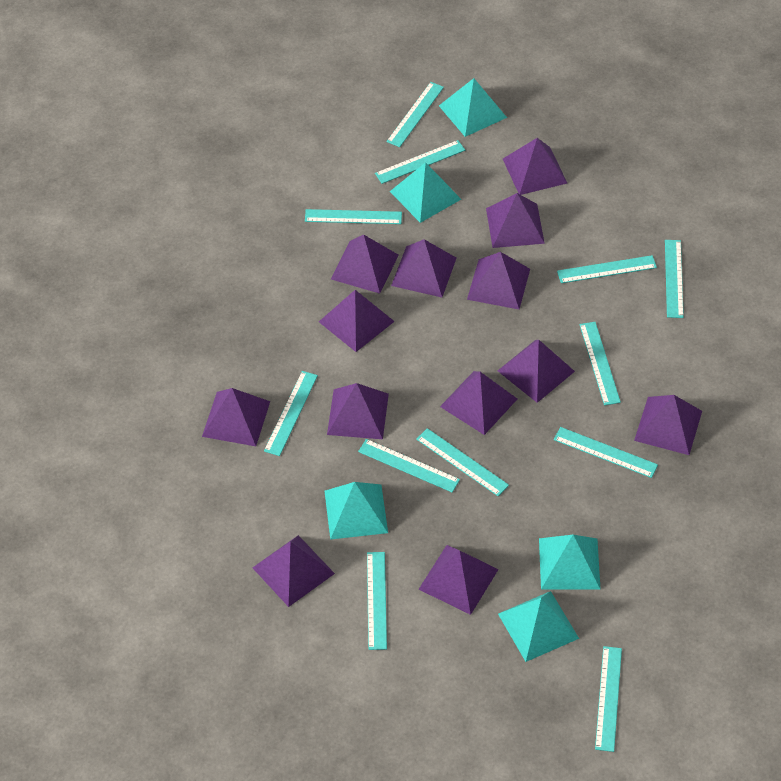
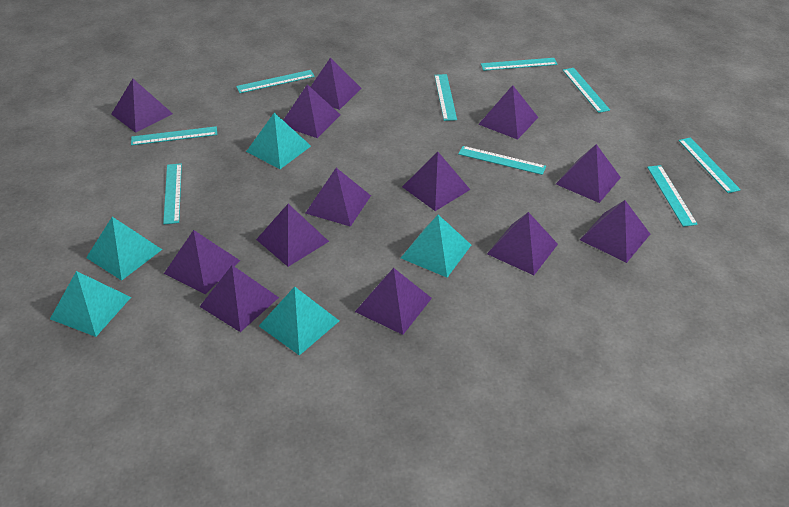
turquoise ruler: 12 -> 9

